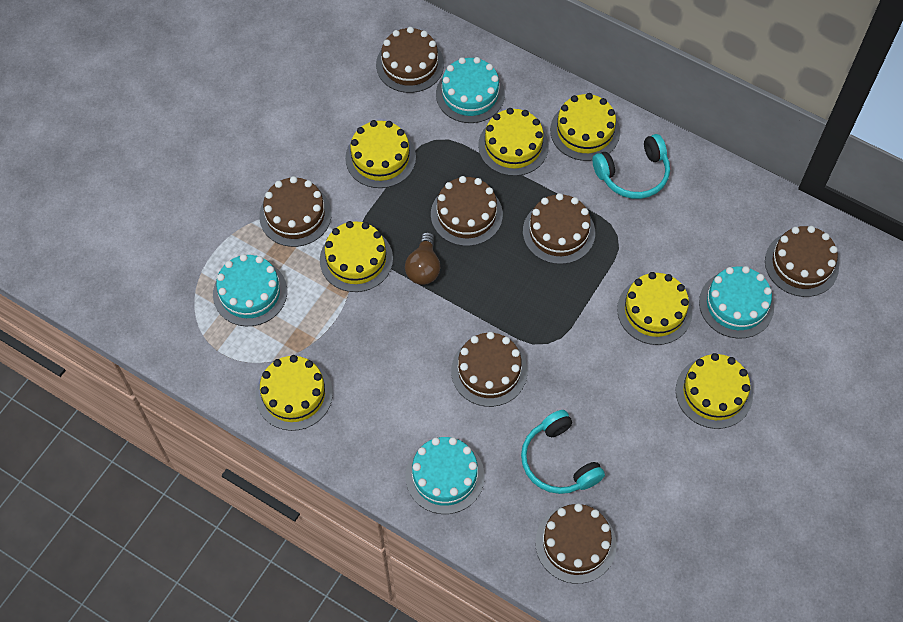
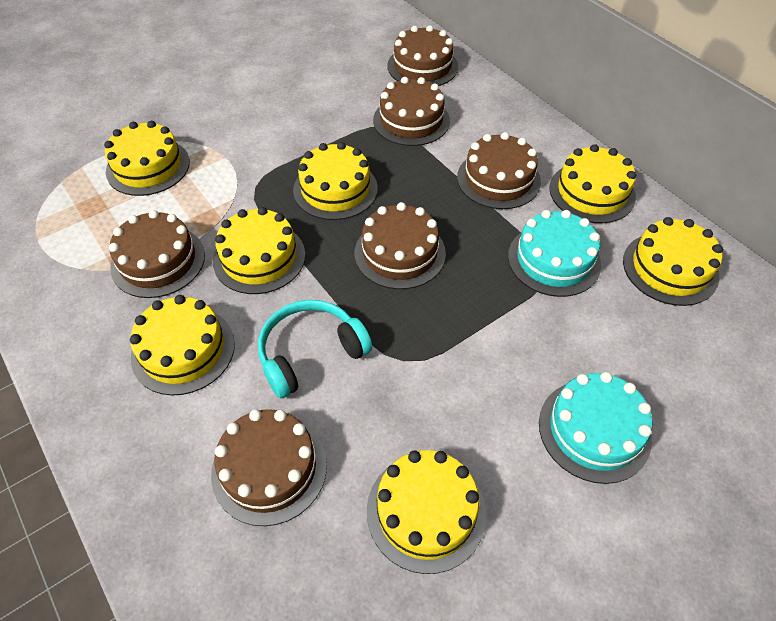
brown cake: 7 -> 6
brown light bulb: 1 -> 0
turquoise cake: 4 -> 2
turquoise headphones: 2 -> 1

